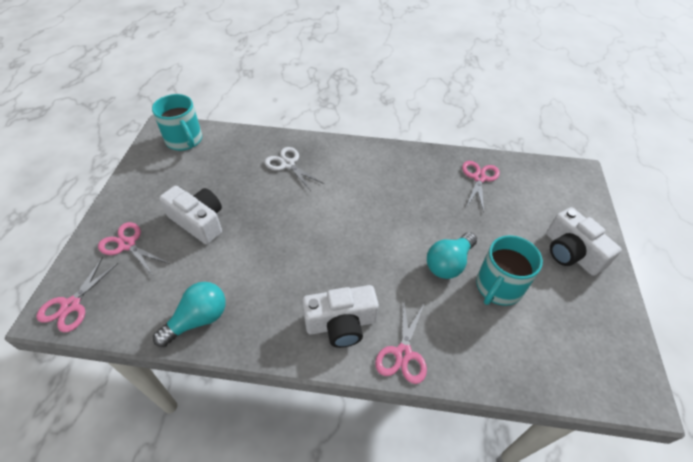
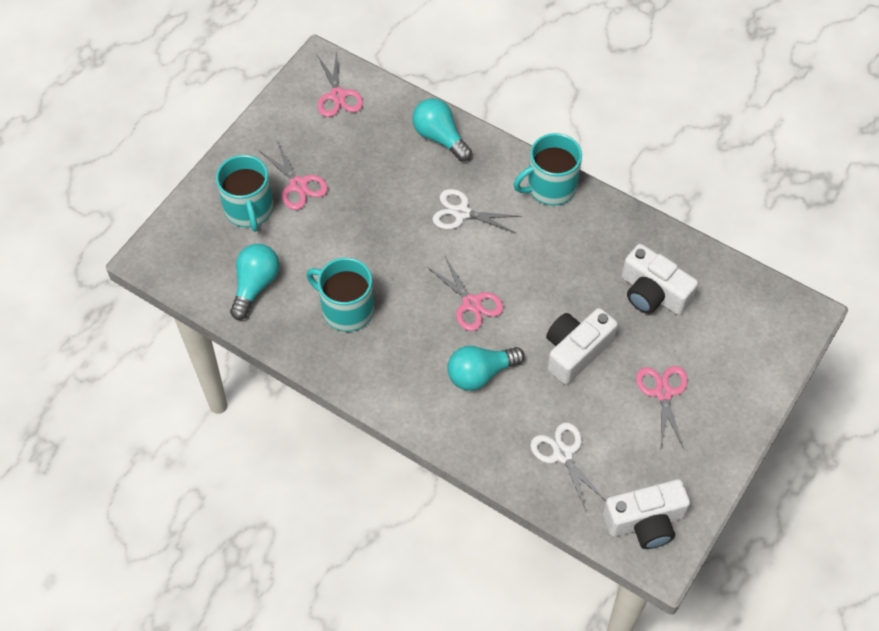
turquoise light bulb: 2 -> 3
turquoise mug: 2 -> 3
white scissors: 1 -> 2

